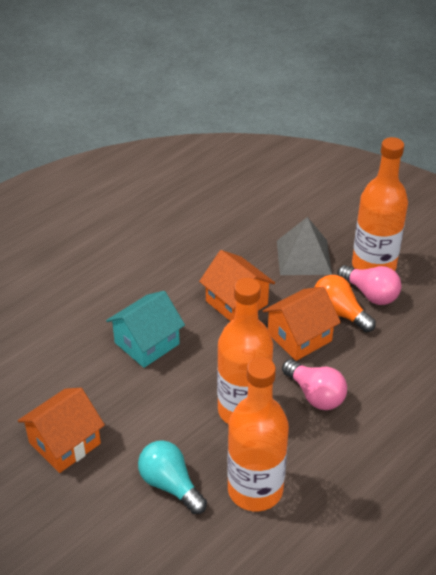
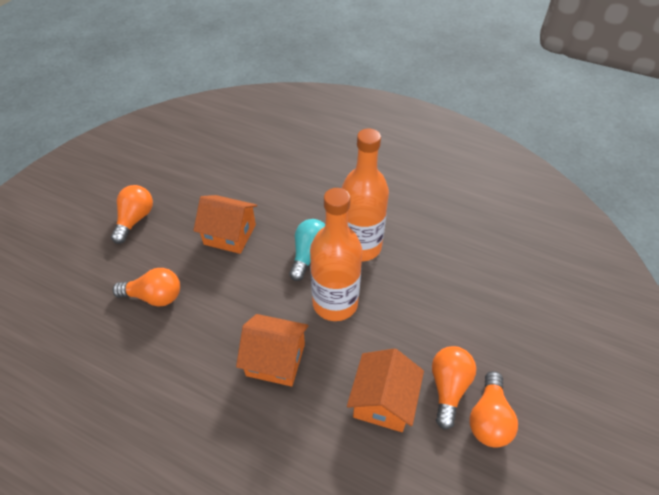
grey pyramid: 1 -> 0
orange bottle: 3 -> 2
orange light bulb: 1 -> 4
pink light bulb: 2 -> 0
turquoise house: 1 -> 0

